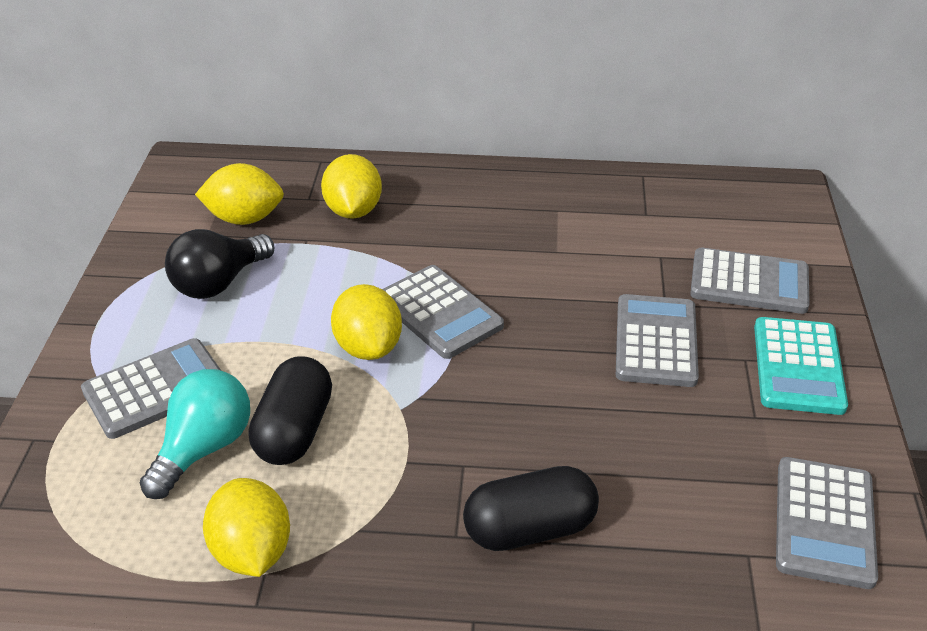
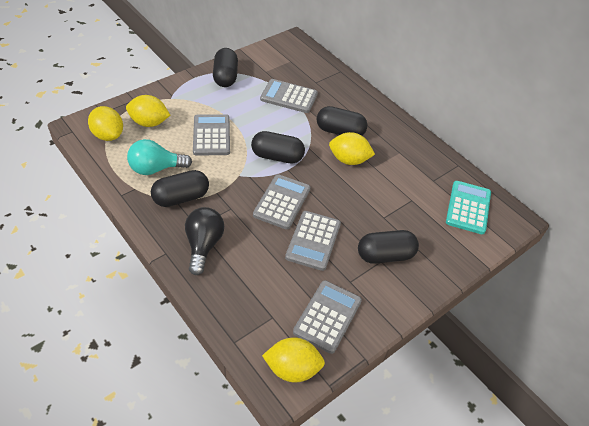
black capsule: 2 -> 5

